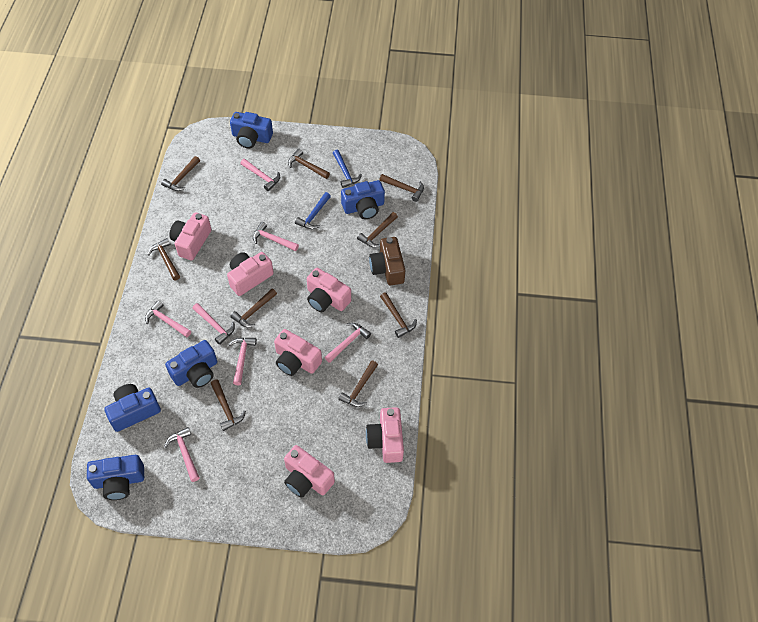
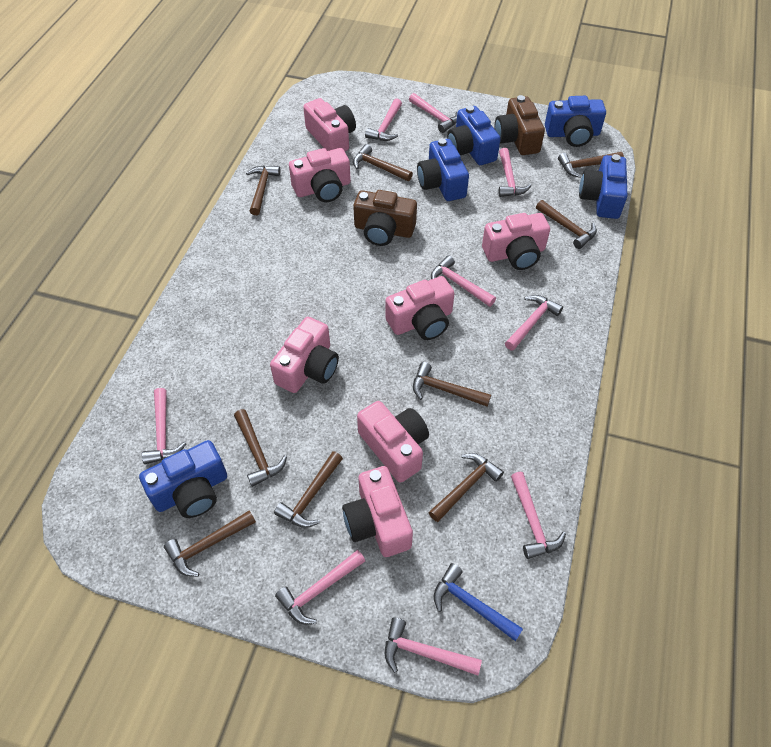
blue hammer: 2 -> 1
brown camera: 1 -> 2
pink camera: 6 -> 7
pink hammer: 7 -> 9

